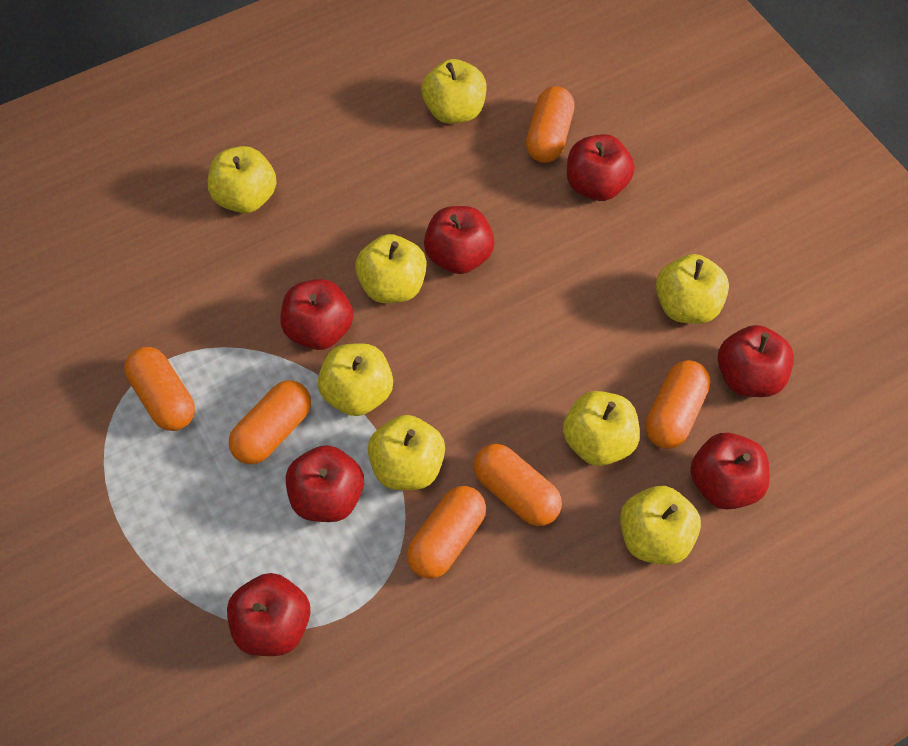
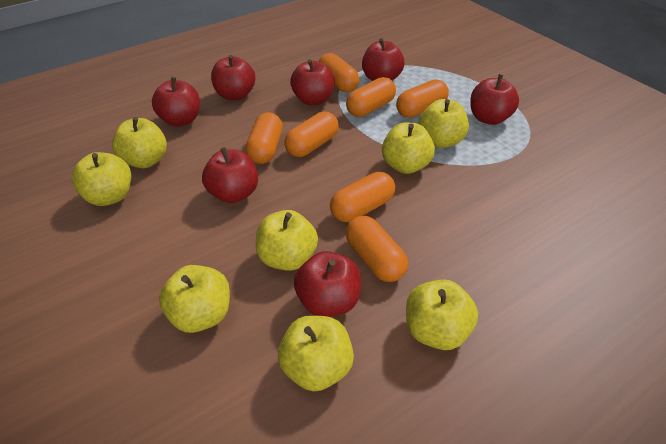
orange capsule: 6 -> 7

